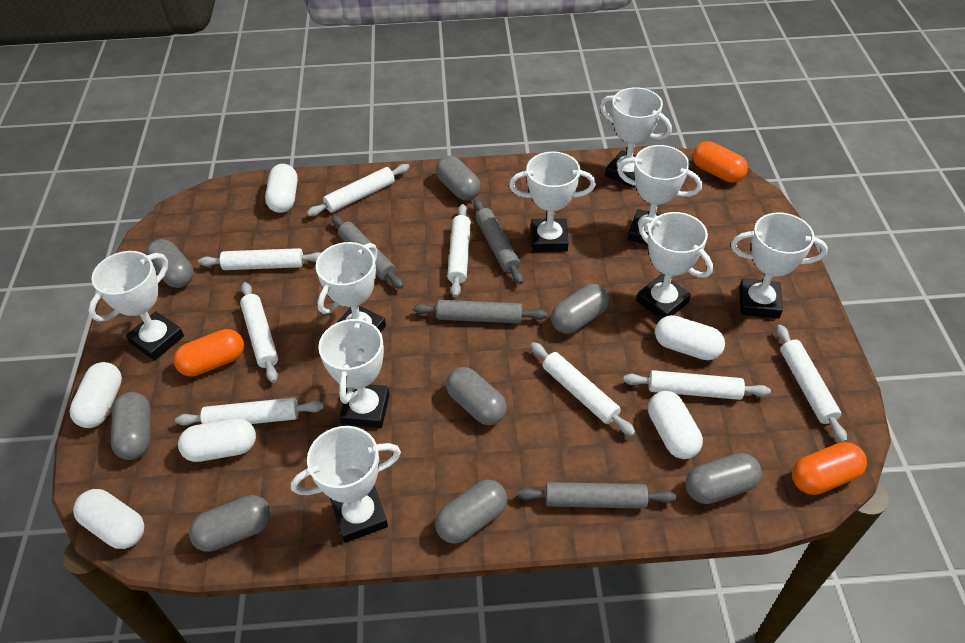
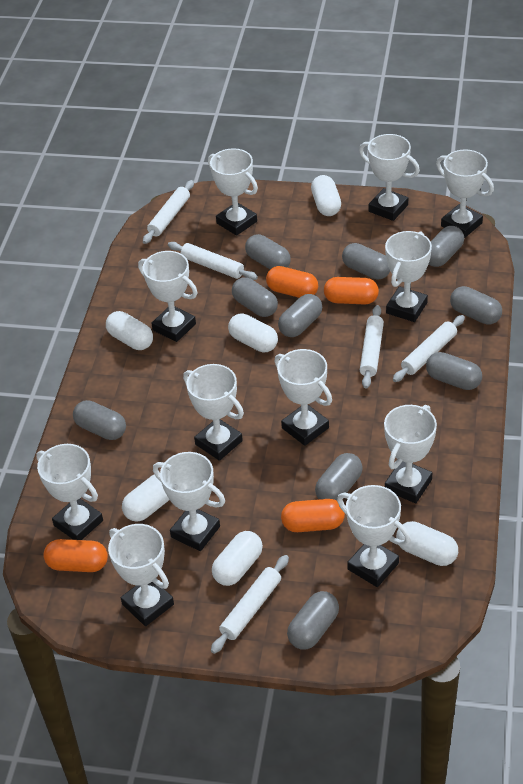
grey capsule: 8 -> 10
grey rolling pin: 4 -> 0
orange capsule: 3 -> 4
white rolling pin: 8 -> 5
white trophy: 9 -> 12

